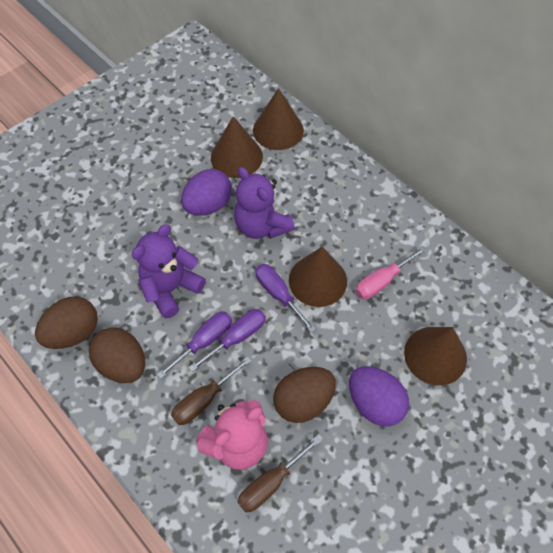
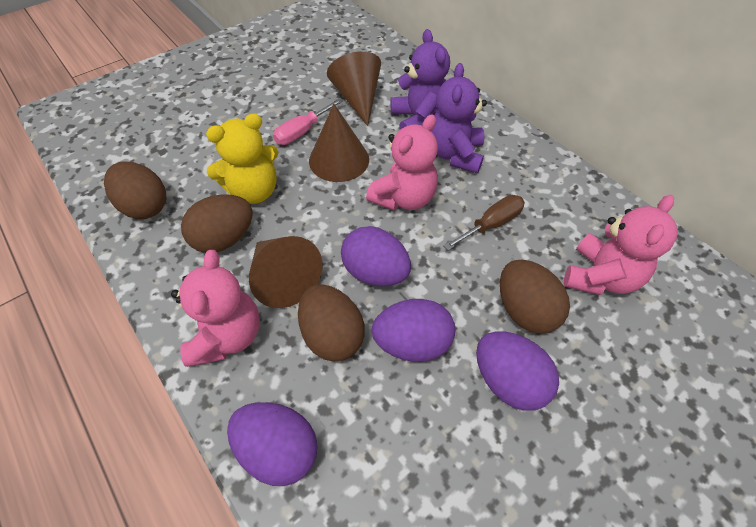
brown cone: 4 -> 3
brown egg: 3 -> 4
brown screwdriver: 2 -> 1
pink teddy bear: 1 -> 3
purple egg: 2 -> 4
purple screwdriver: 3 -> 0
yellow teddy bear: 0 -> 1

